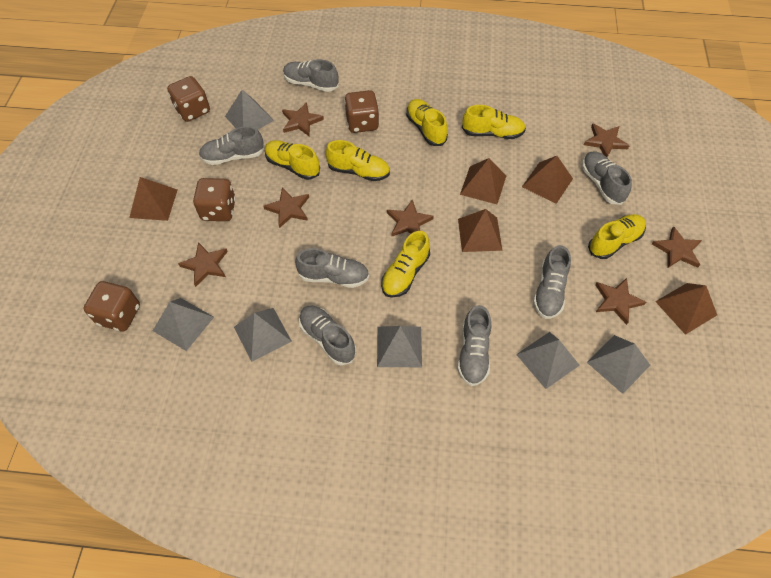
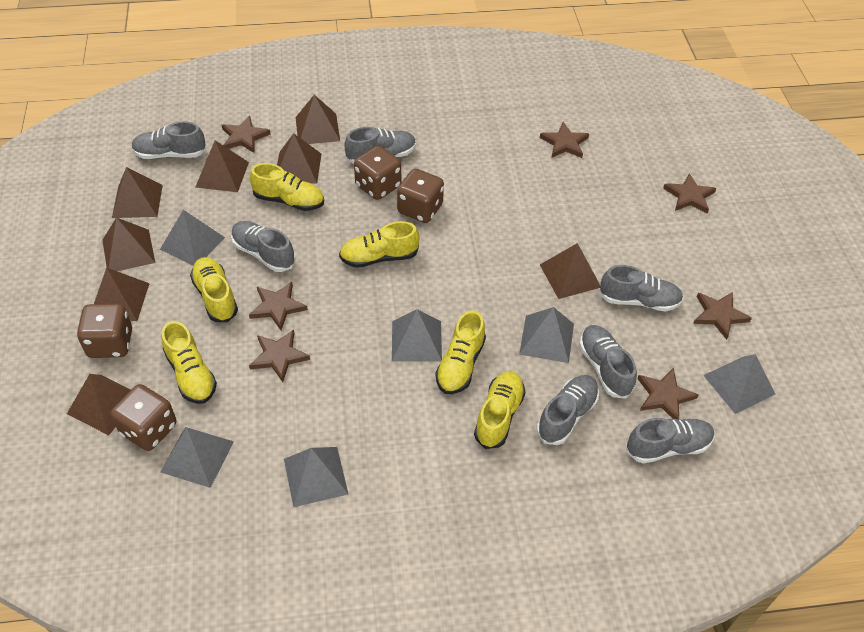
brown pyramid: 5 -> 8

